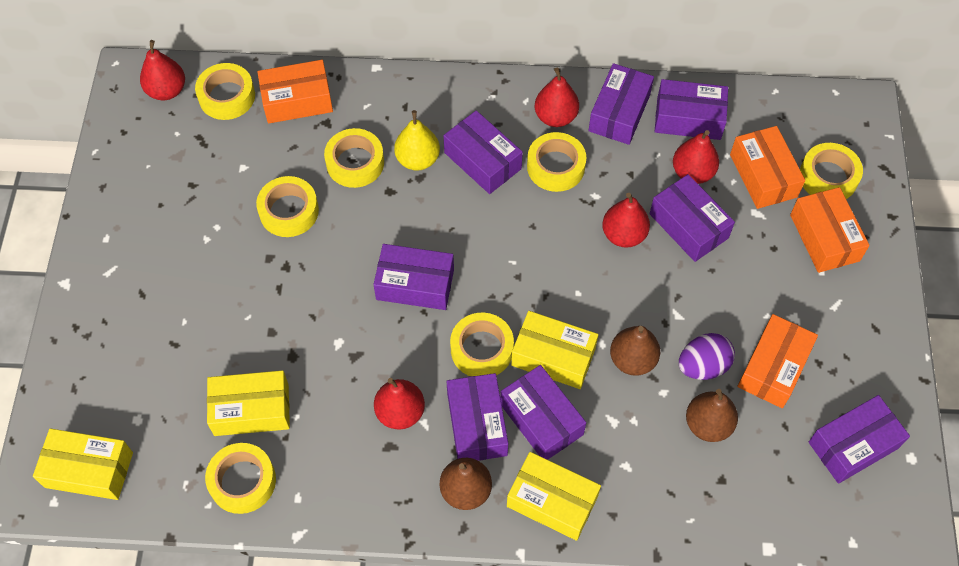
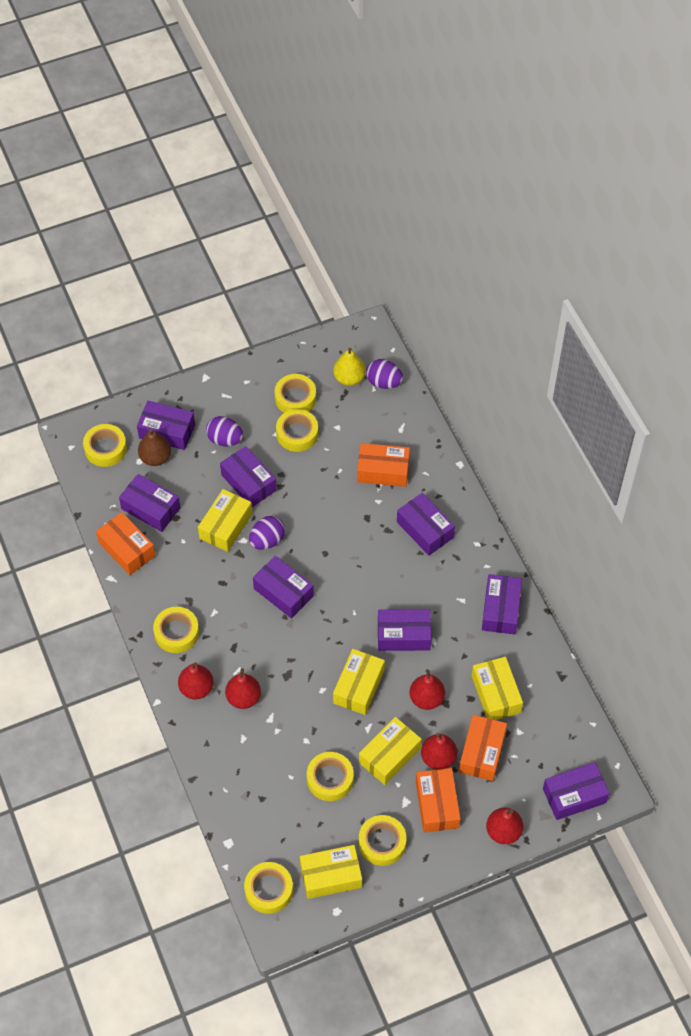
brown pear: 3 -> 1
purple egg: 1 -> 3
yellow box: 4 -> 5

